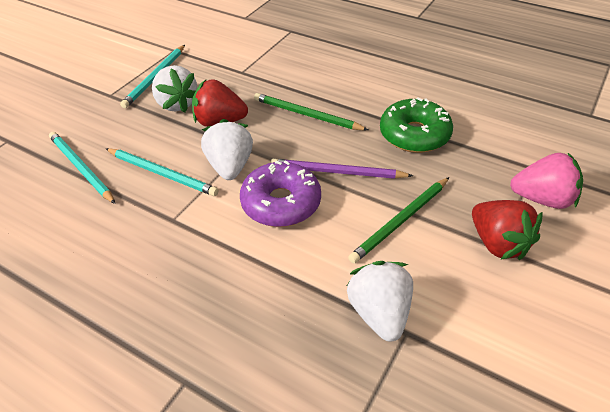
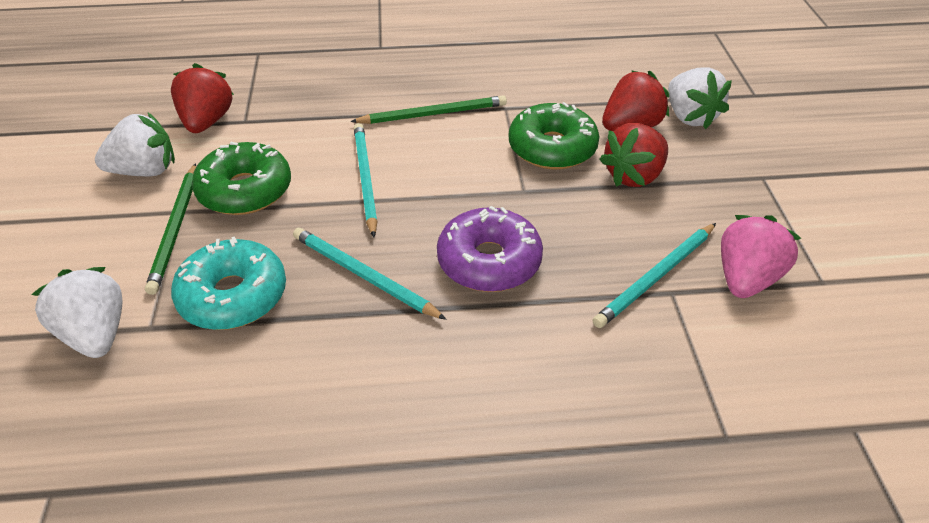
green donut: 1 -> 2
purple pencil: 1 -> 0
red strawberry: 2 -> 3
turquoise donut: 0 -> 1

